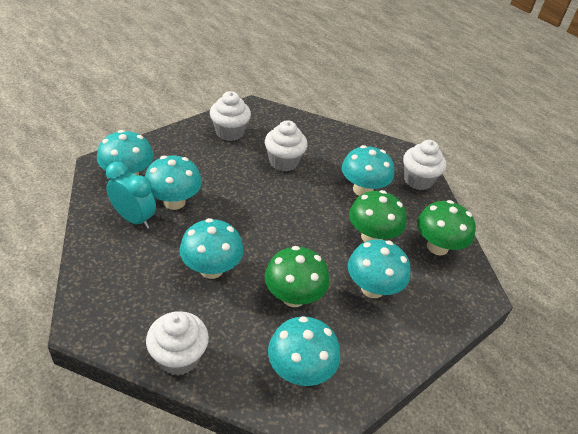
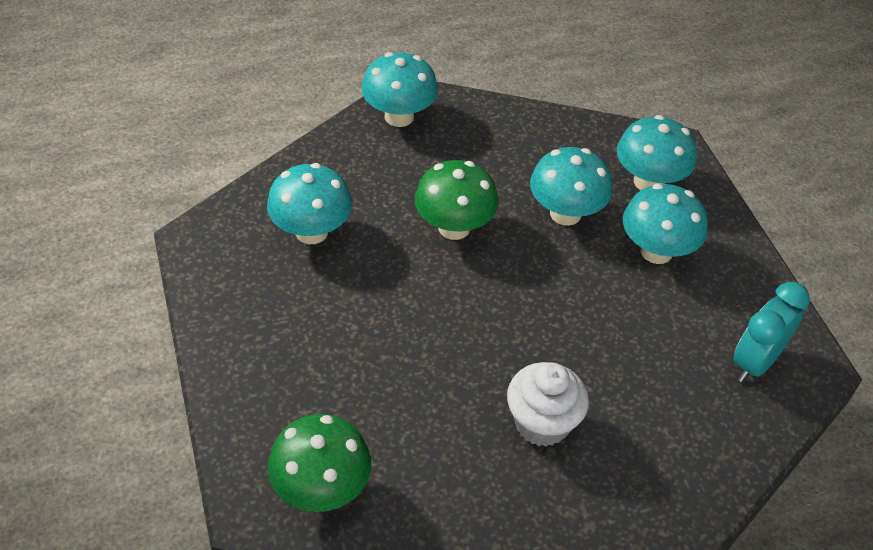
green mushroom: 3 -> 2
turquoise mushroom: 6 -> 5
white cupcake: 4 -> 1

